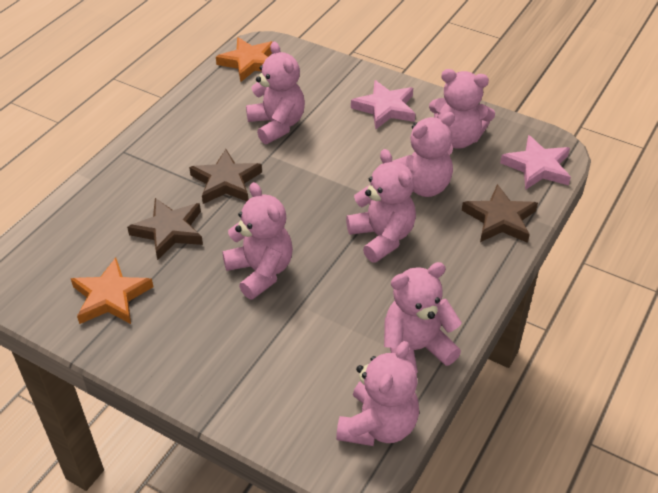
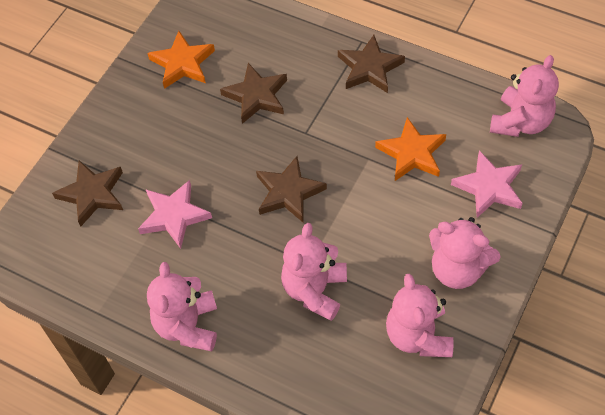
brown star: 3 -> 4
pink teddy bear: 7 -> 5

